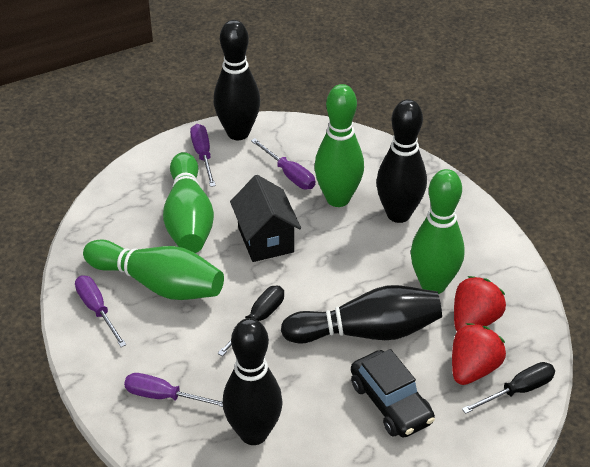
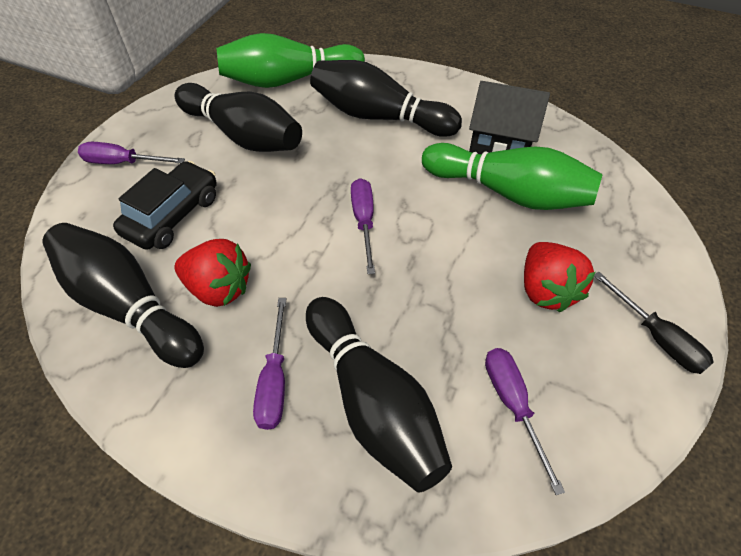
black screwdriver: 2 -> 1
green bowling pin: 4 -> 2

